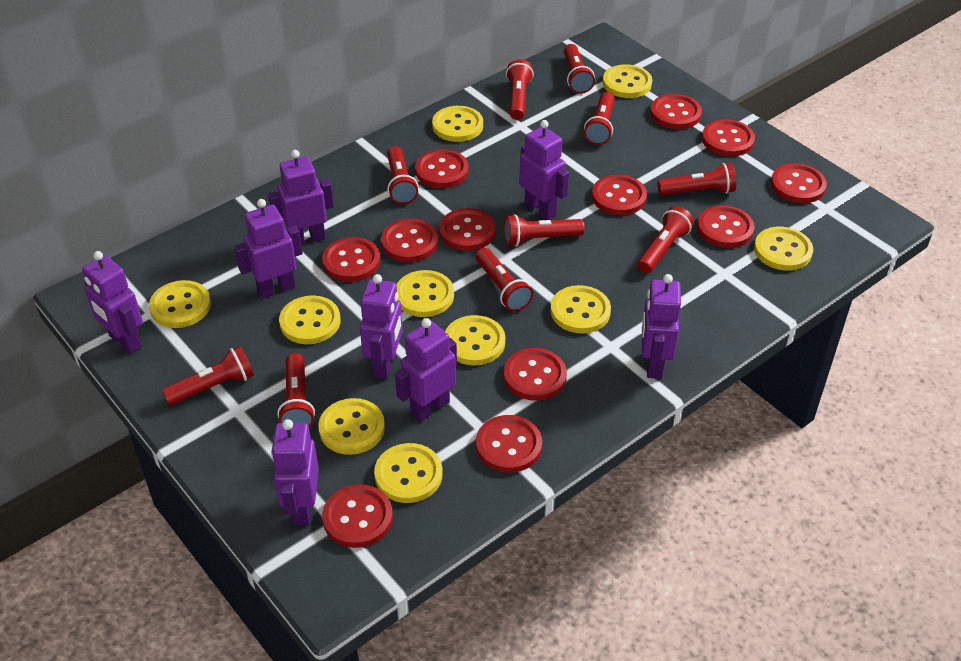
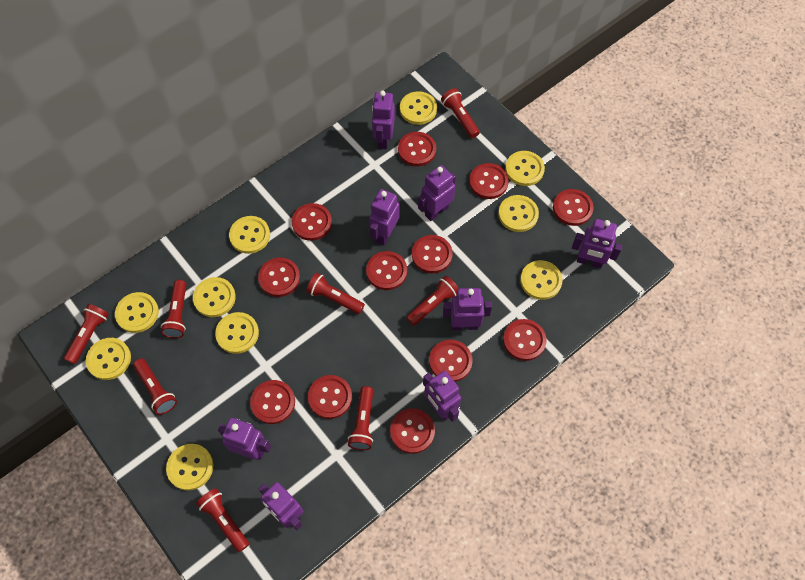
red flashlight: 10 -> 8

